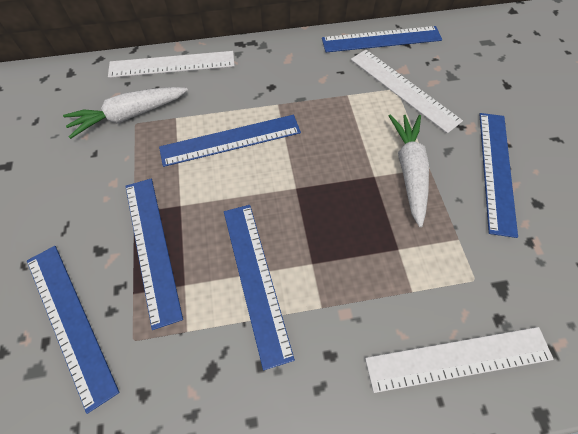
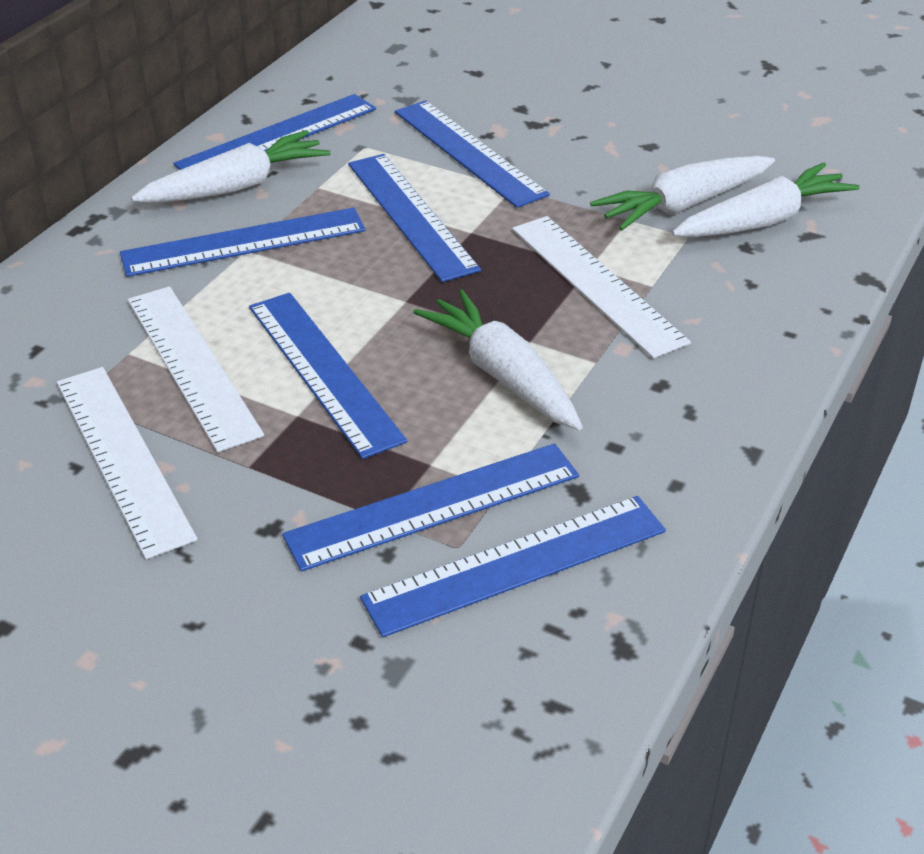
blue ruler: 6 -> 7
white carrot: 2 -> 4

